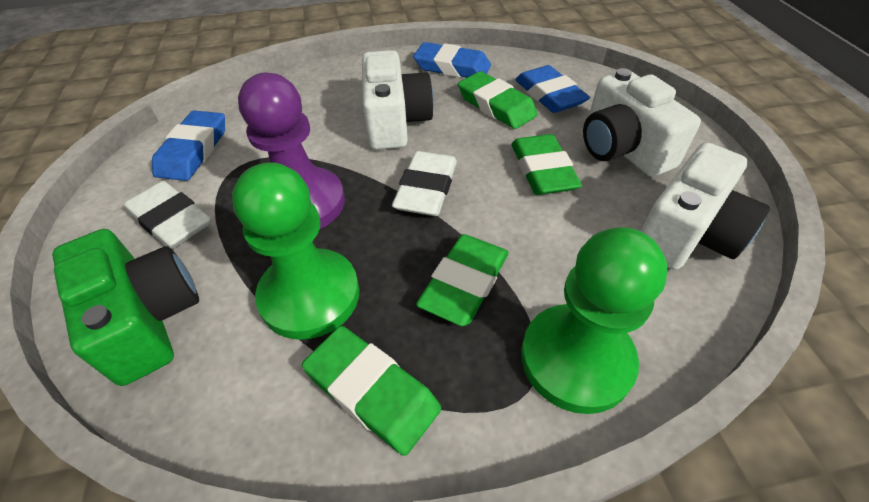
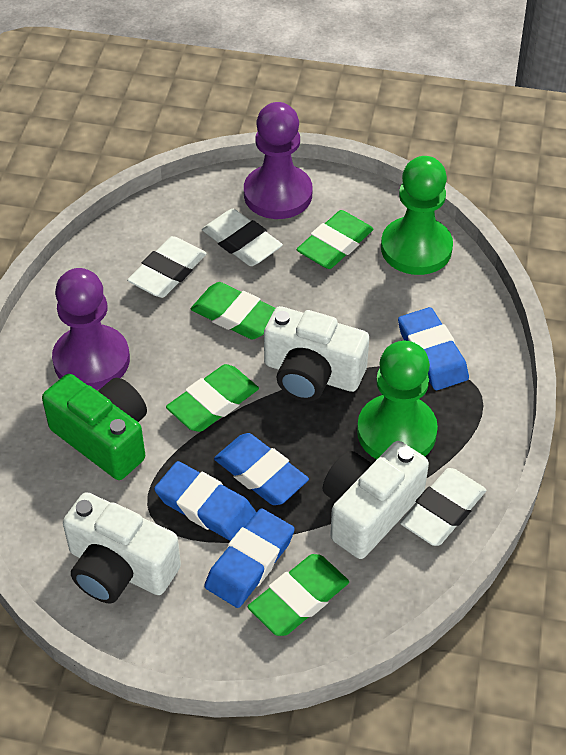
blue eraser: 3 -> 4
purple pawn: 1 -> 2
white eraser: 2 -> 3

